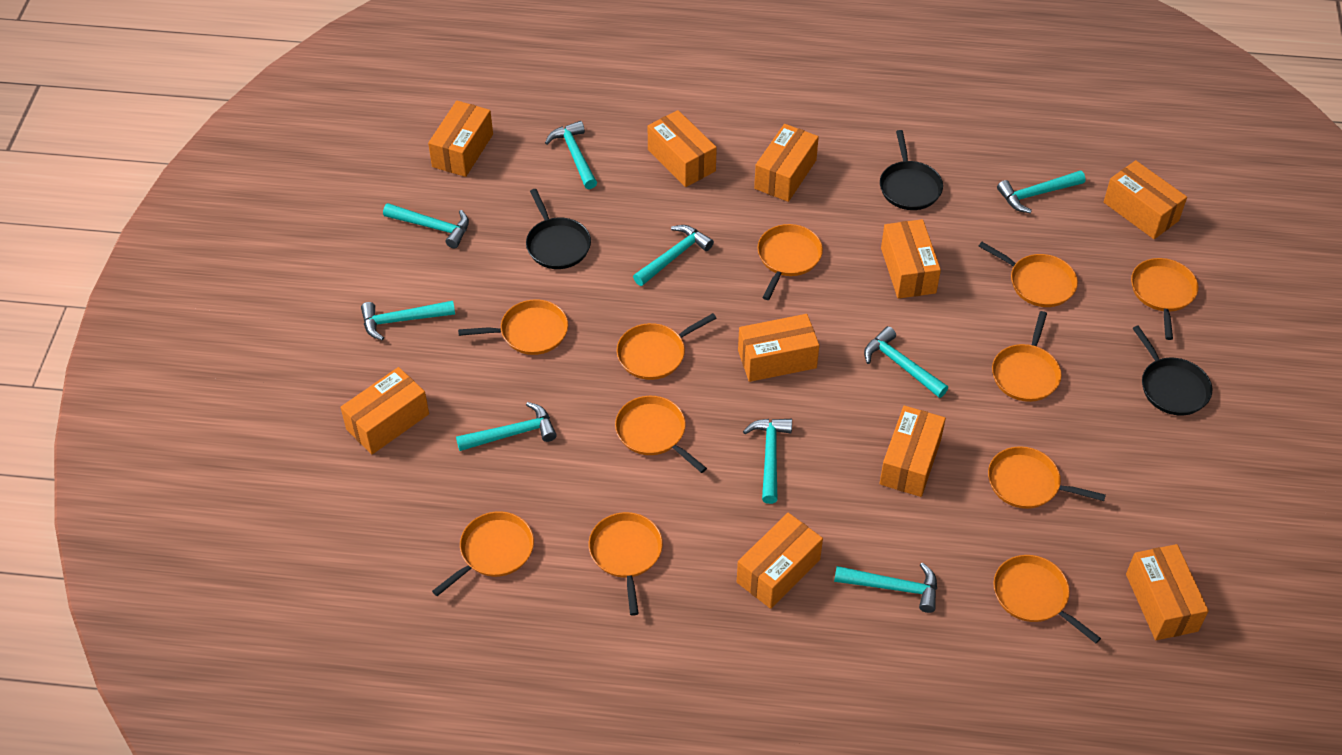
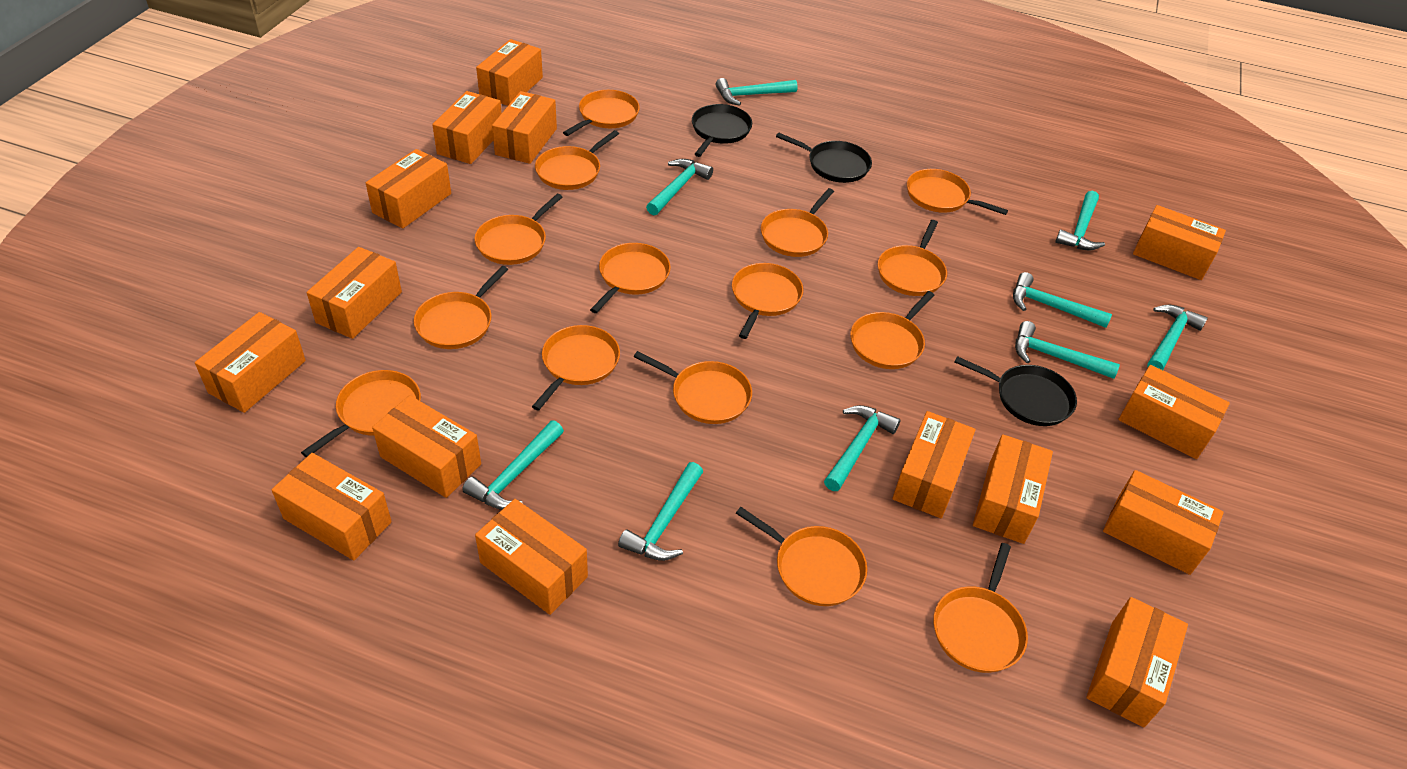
orange box: 10 -> 15
orange pan: 11 -> 15

